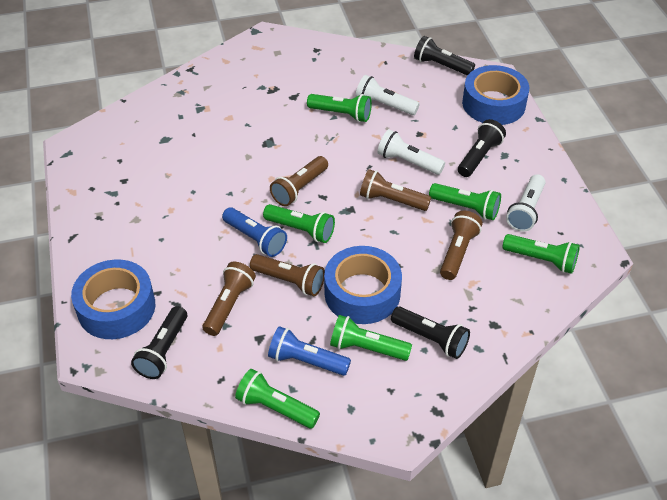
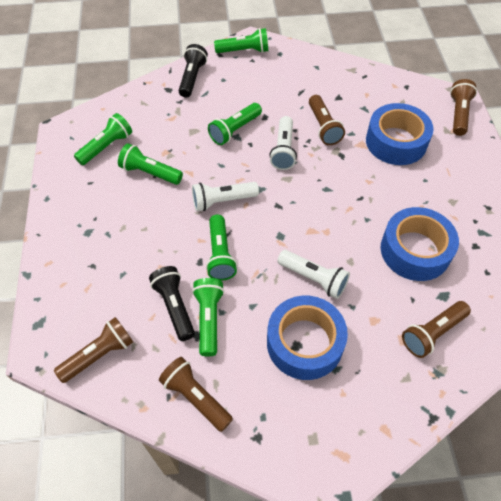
black flashlight: 4 -> 2
blue flashlight: 2 -> 0

